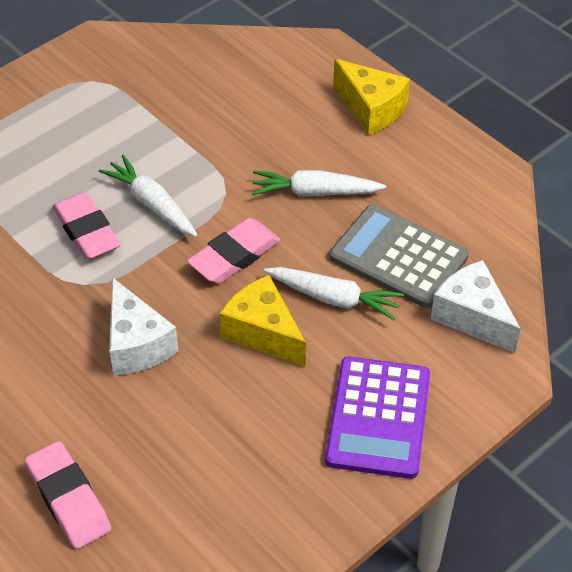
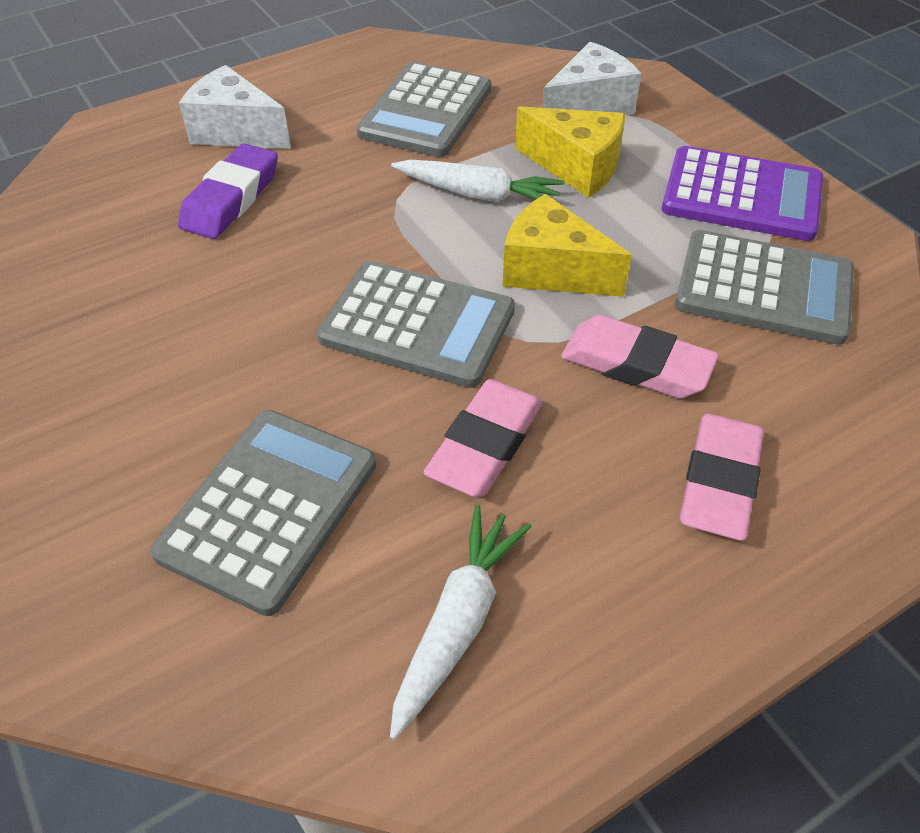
grey calculator: 1 -> 4
purple eraser: 0 -> 1
white carrot: 3 -> 2

